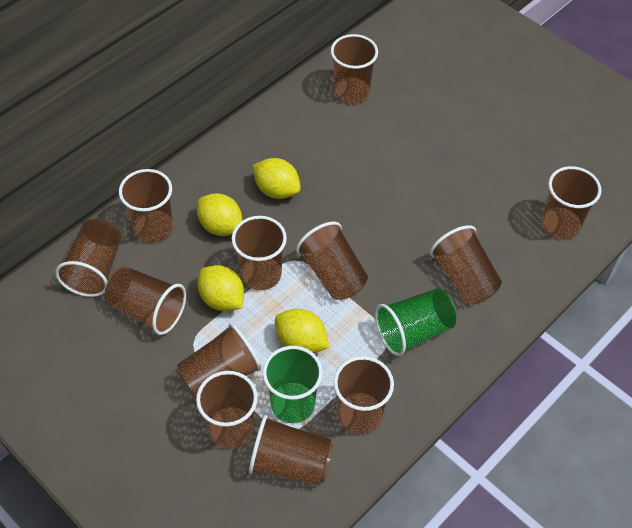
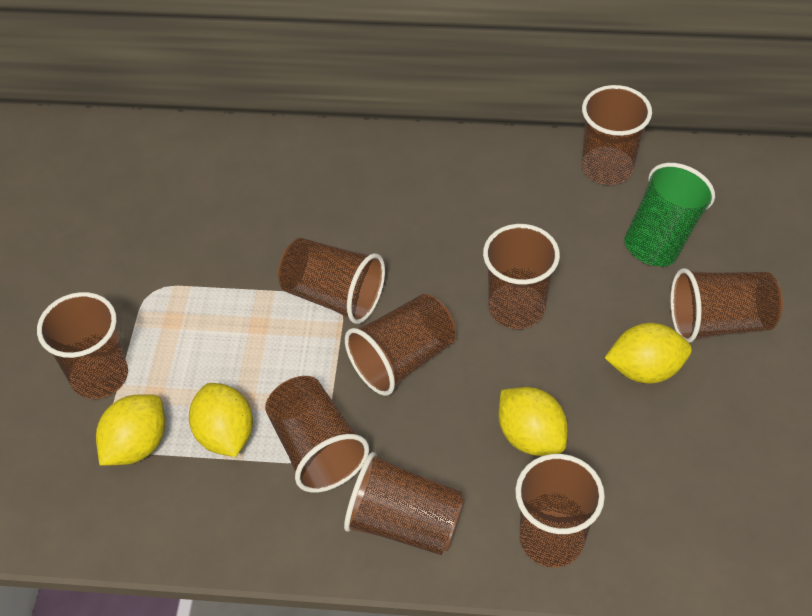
brown cup: 12 -> 9
green cup: 2 -> 1

